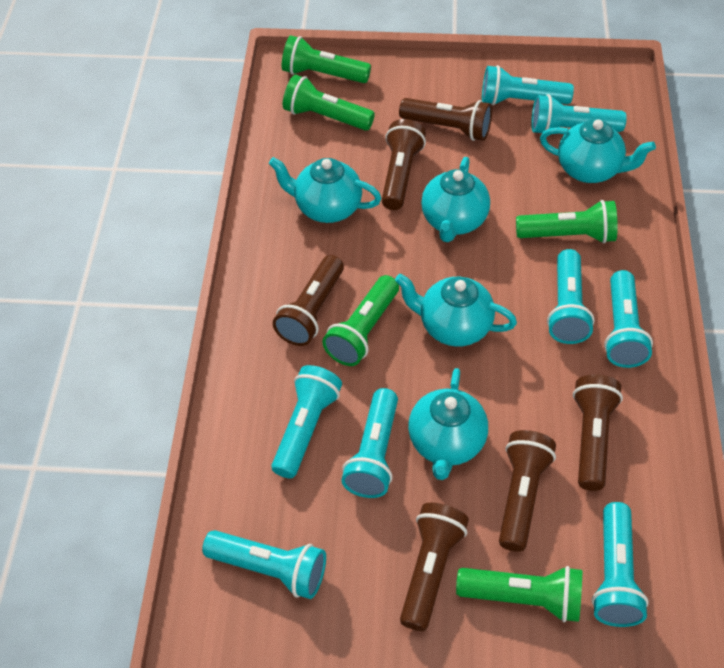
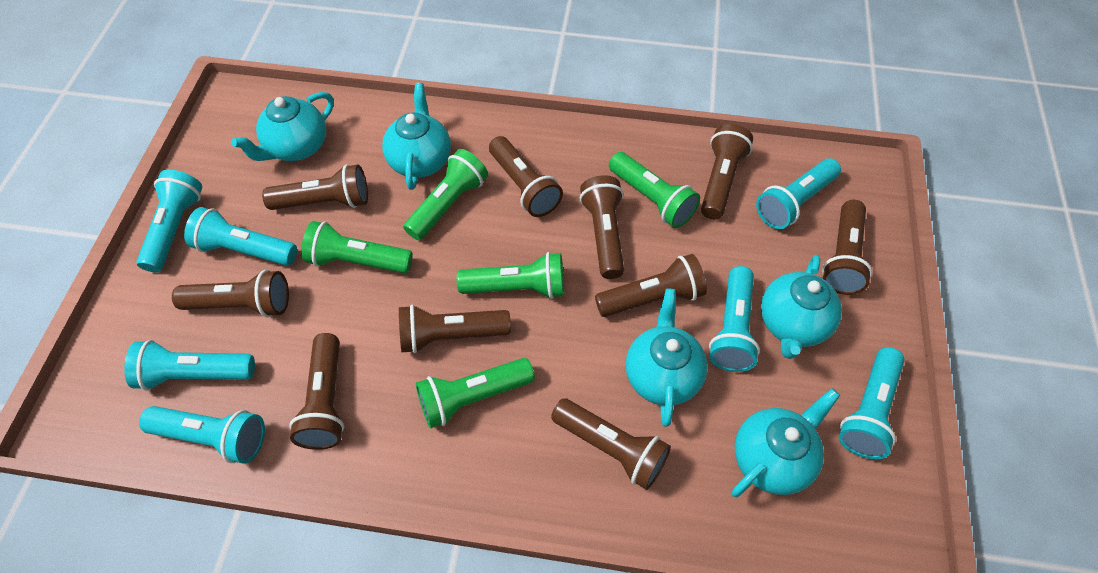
brown flashlight: 6 -> 10
turquoise flashlight: 8 -> 7

